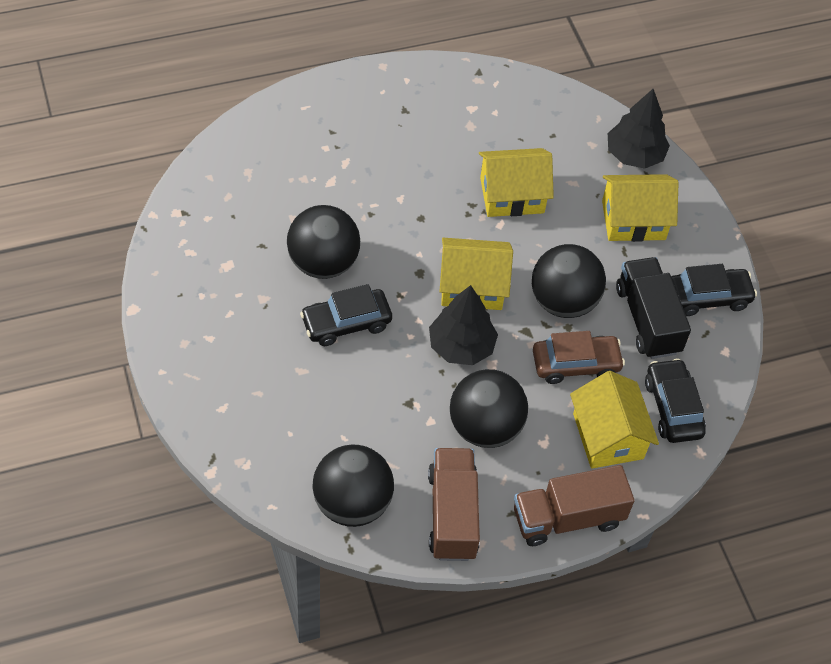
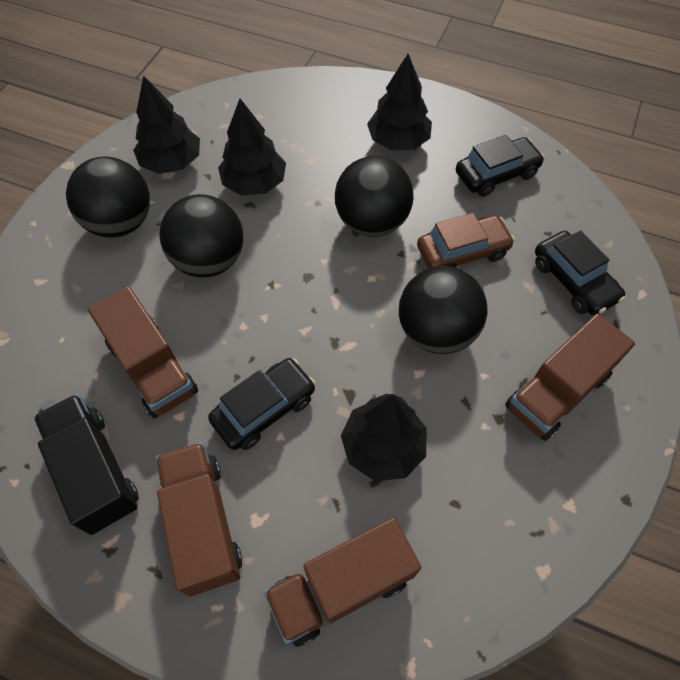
black tree: 2 -> 4
brown truck: 2 -> 4
yellow house: 4 -> 0

